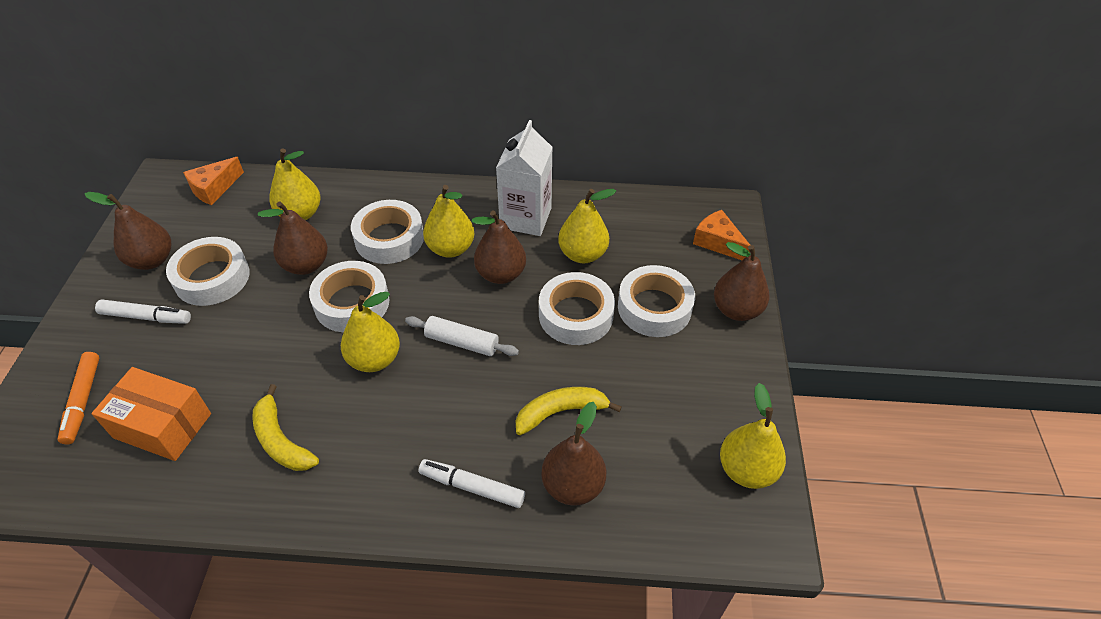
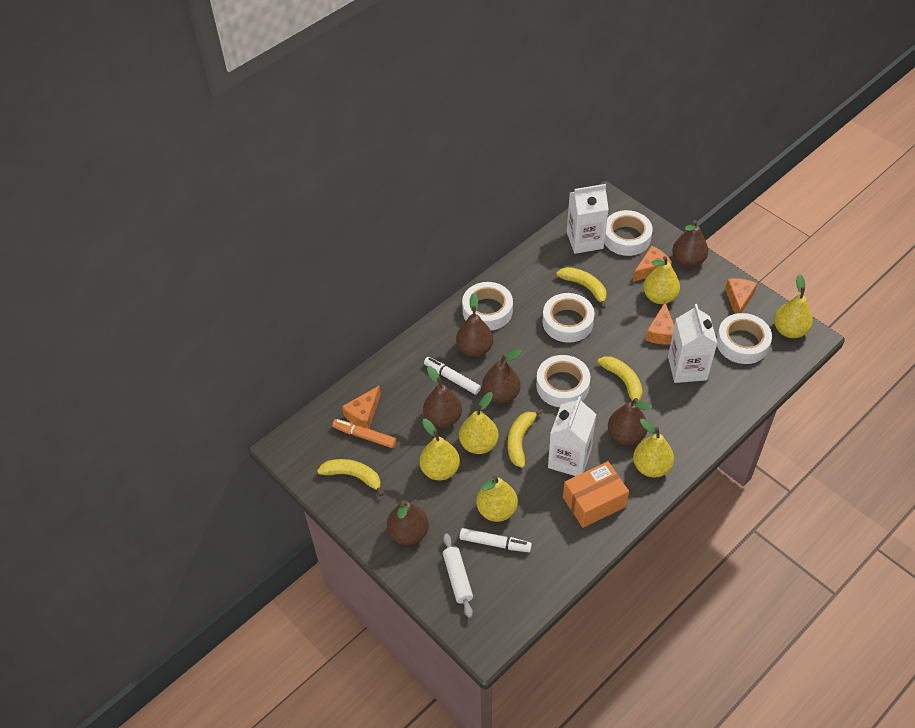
brown pear: 5 -> 6
orange cheese: 2 -> 4
white carton: 1 -> 3
yellow banana: 2 -> 4
yellow pear: 5 -> 6

